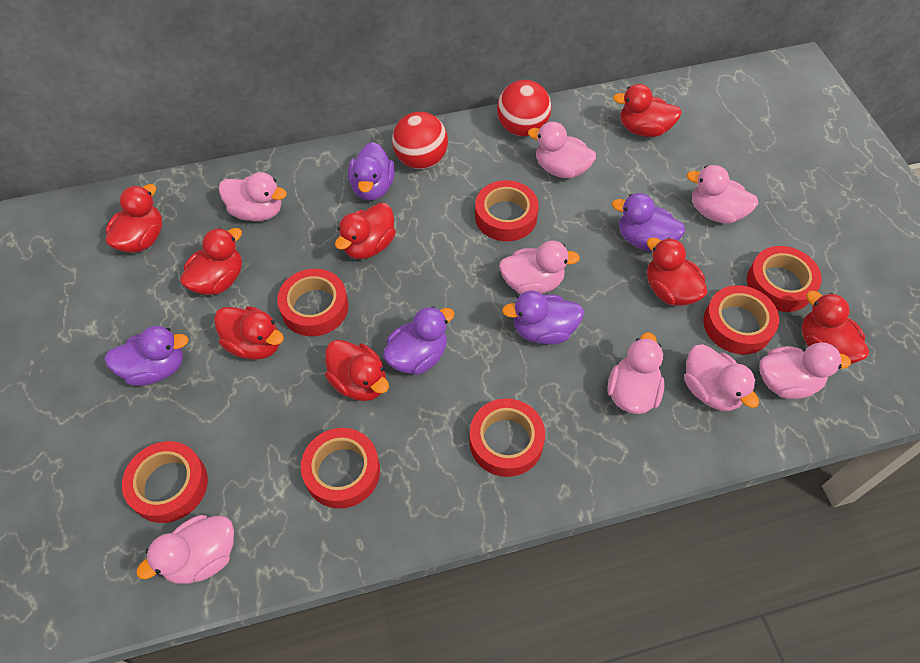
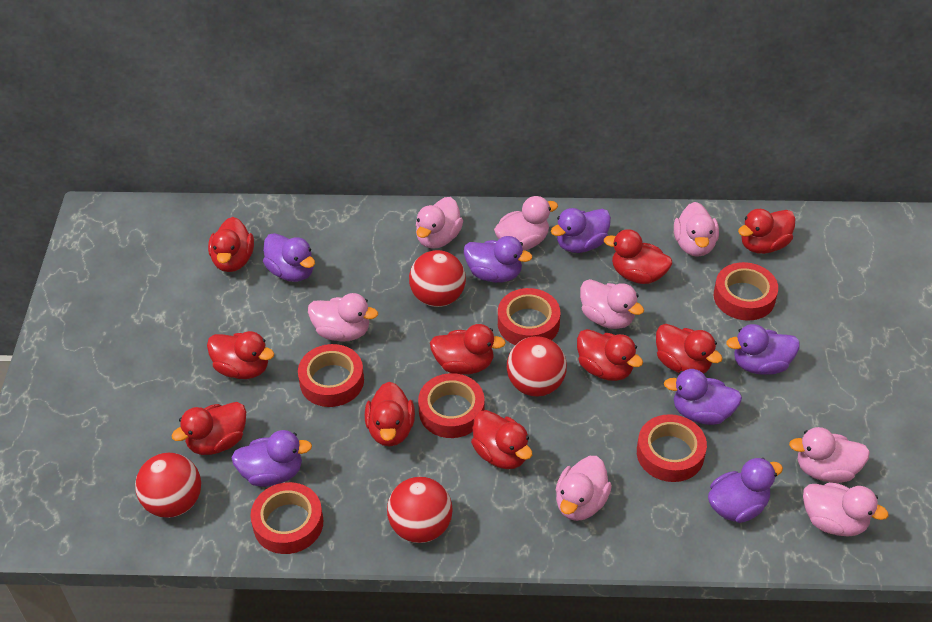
purple duck: 5 -> 7
red ball: 2 -> 4
red duck: 8 -> 10
red tape: 7 -> 6

